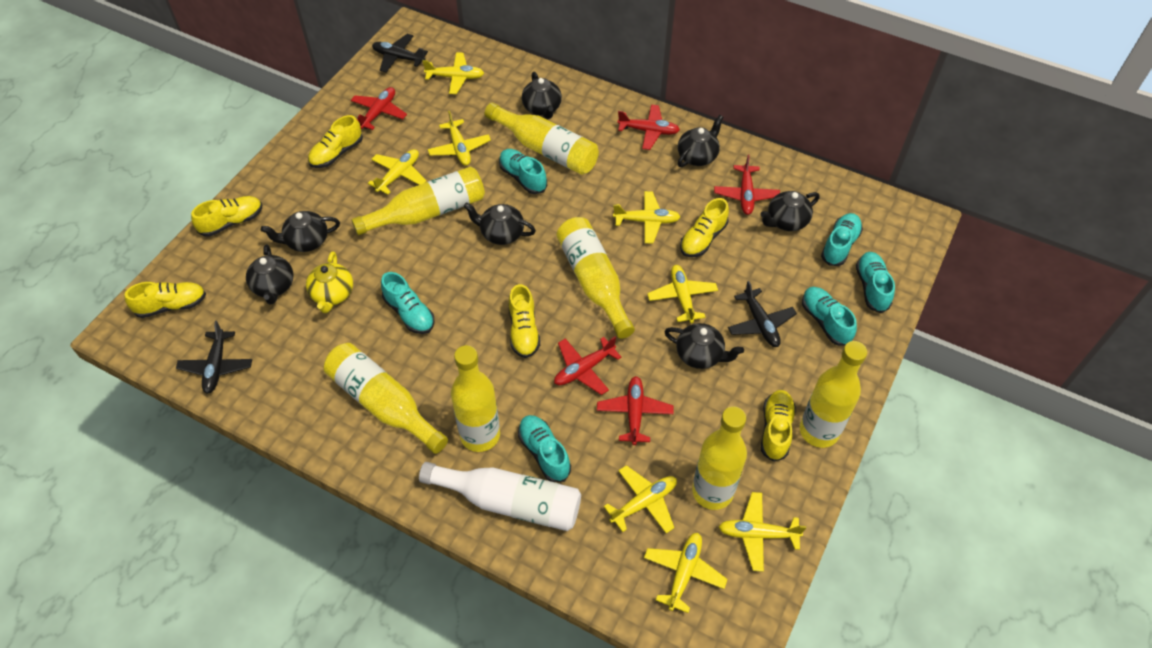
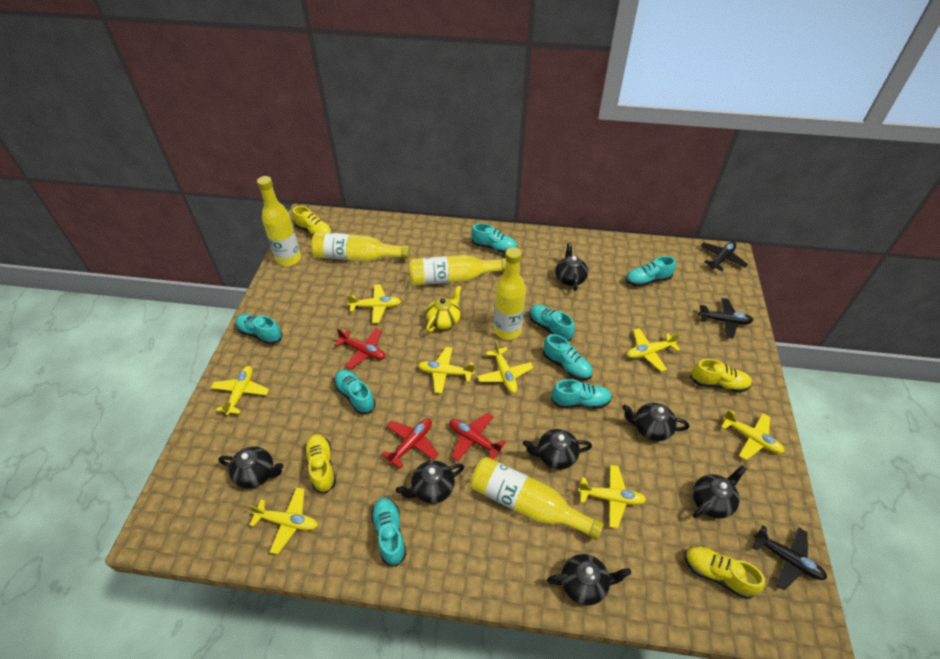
red plane: 5 -> 3
turquoise shoe: 6 -> 8
white bottle: 1 -> 0
yellow bottle: 7 -> 5
yellow shoe: 6 -> 4

